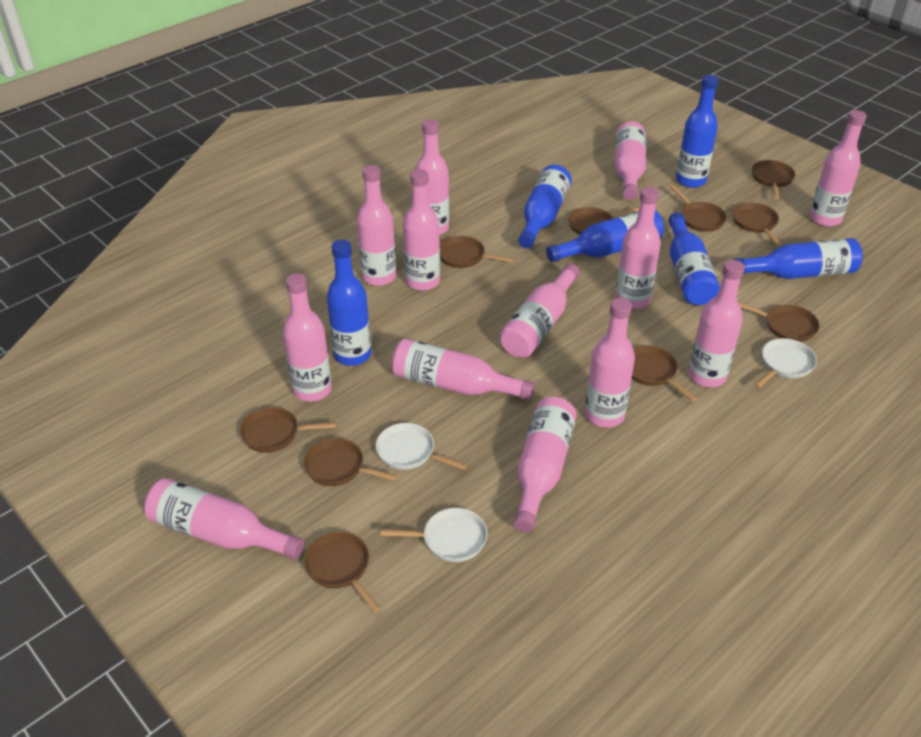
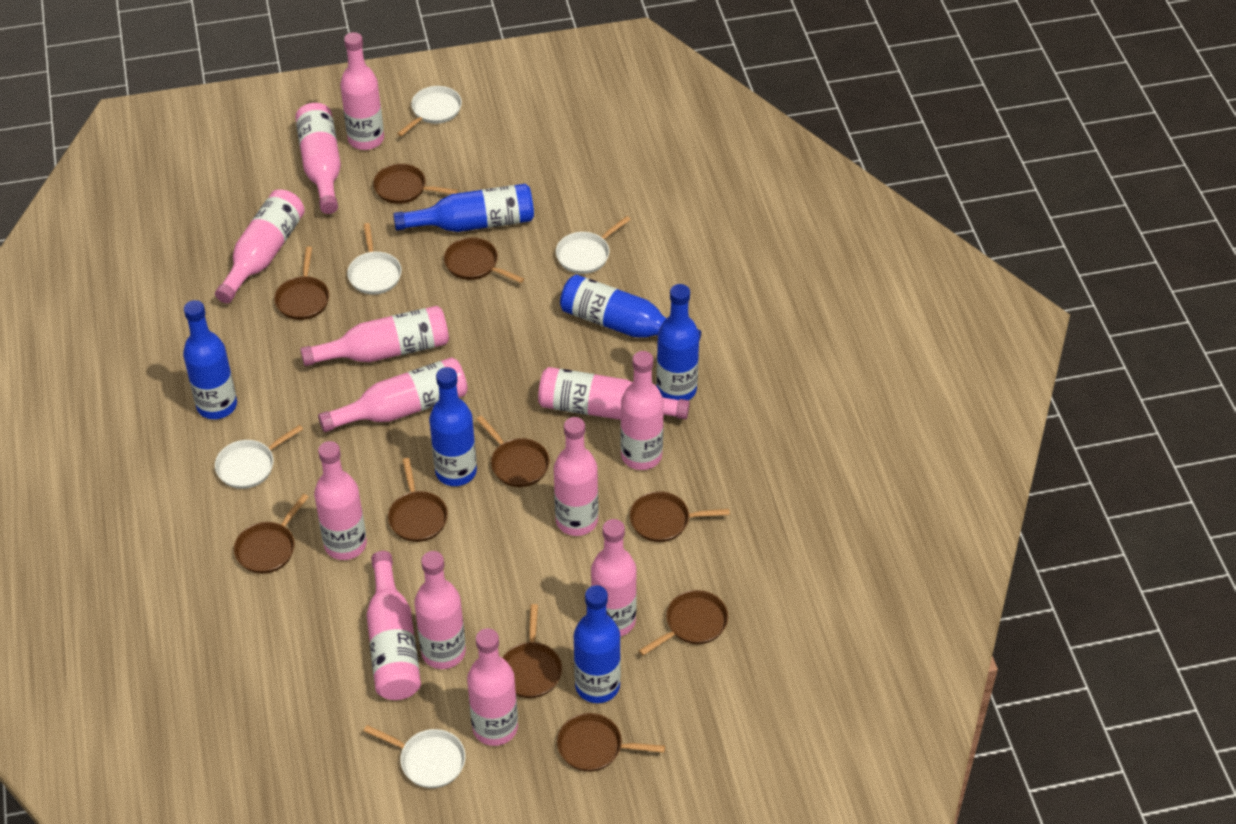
white pan: 3 -> 5

